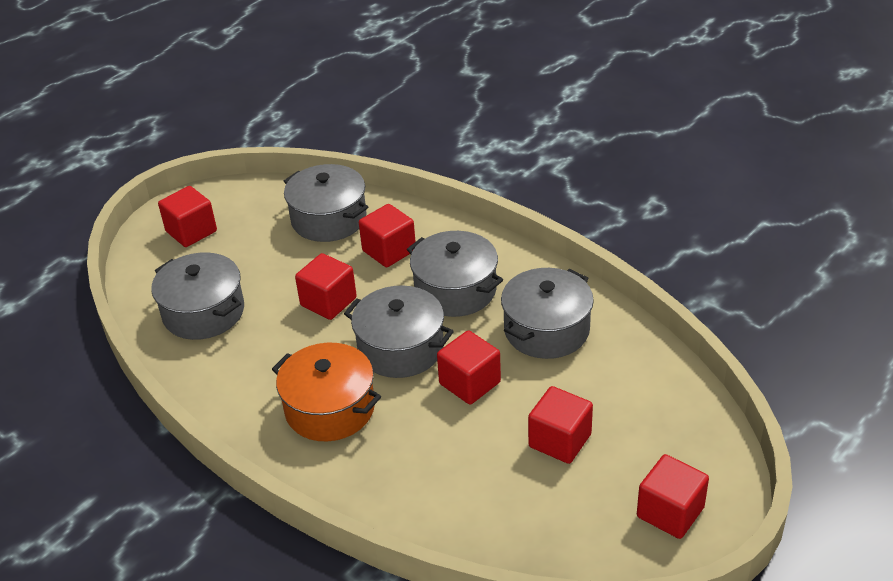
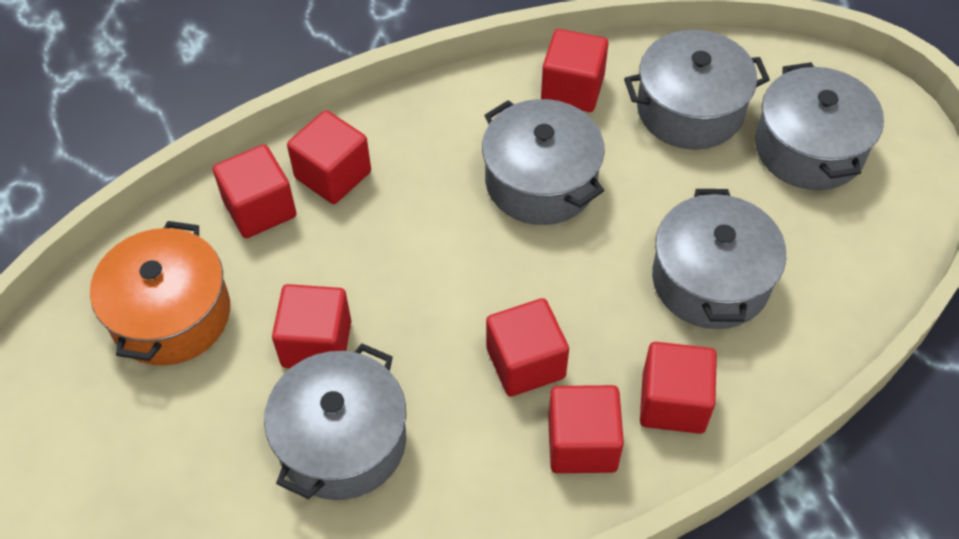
red cube: 6 -> 7

